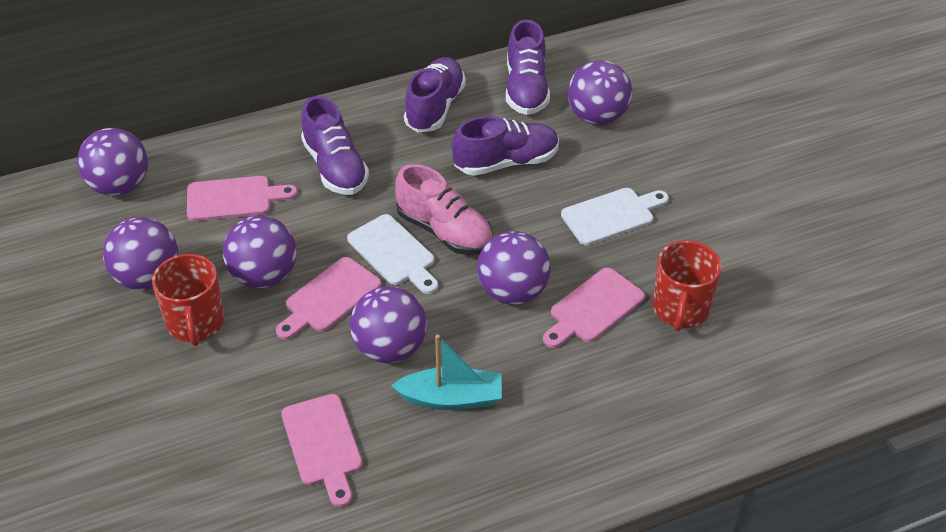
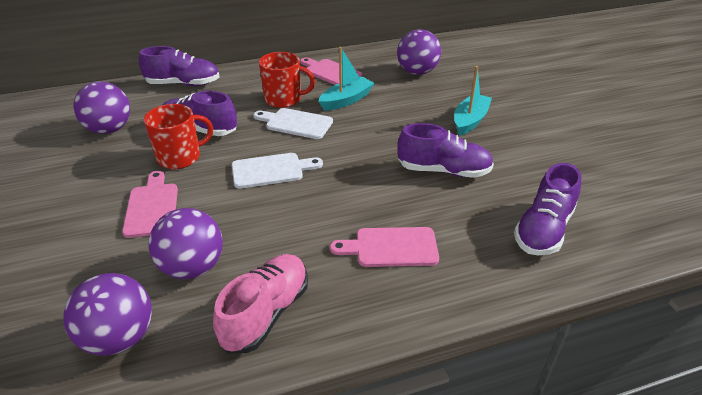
pink cutting board: 4 -> 3
purple ball: 6 -> 4
turquoise boat: 1 -> 2

